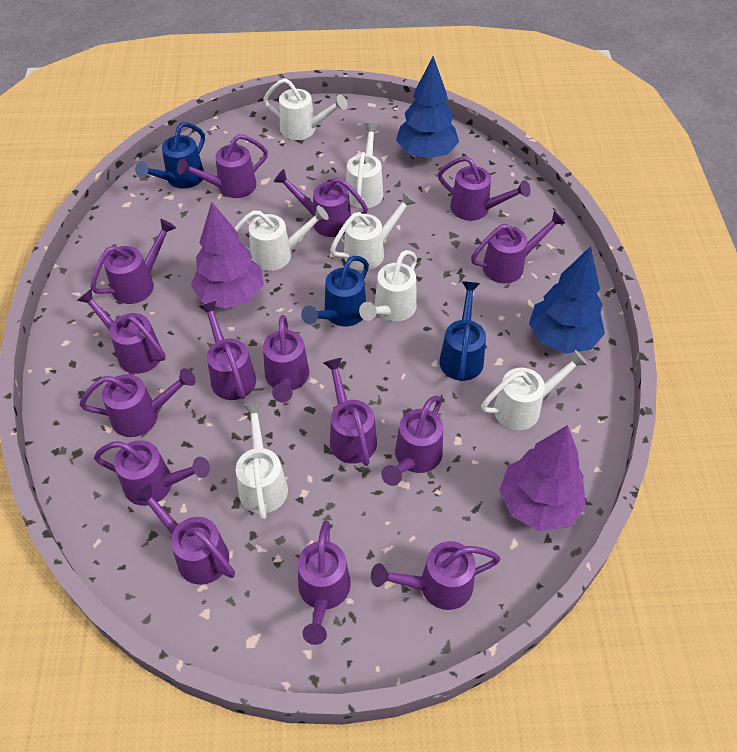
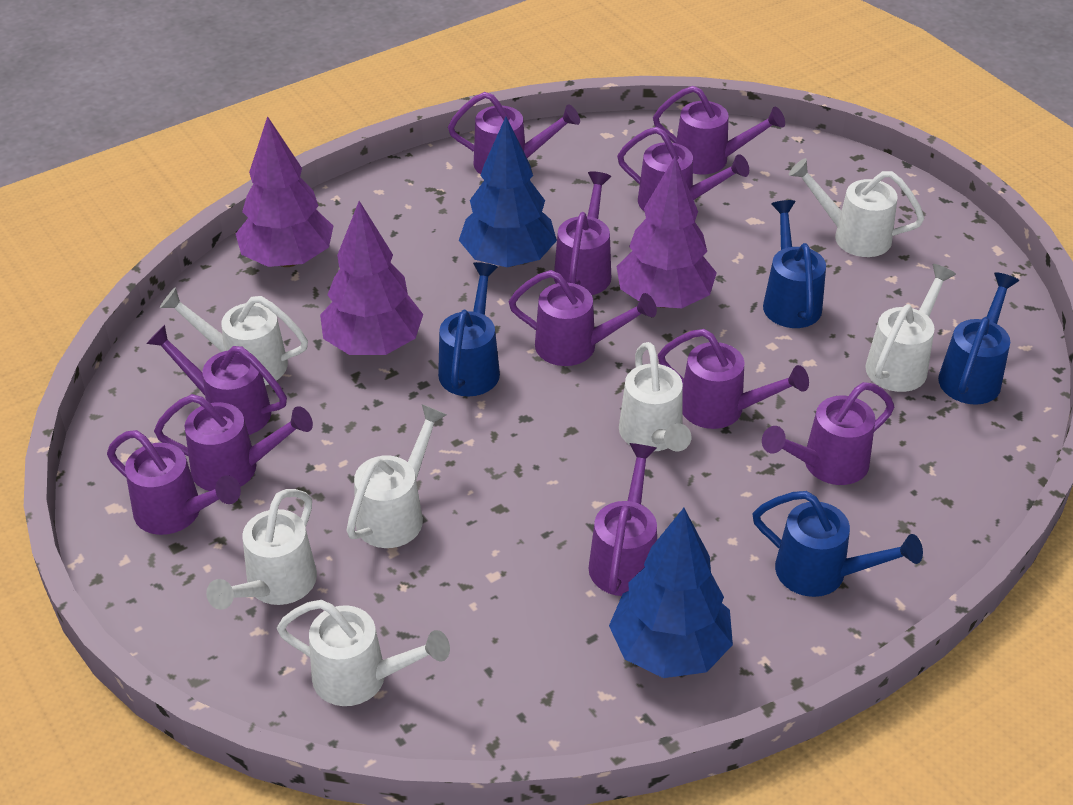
blue watering can: 3 -> 4
purple tree: 2 -> 3
purple watering can: 15 -> 11

